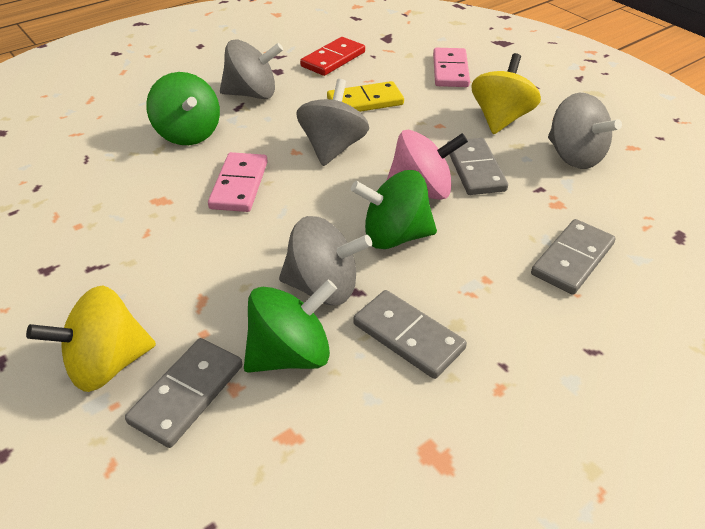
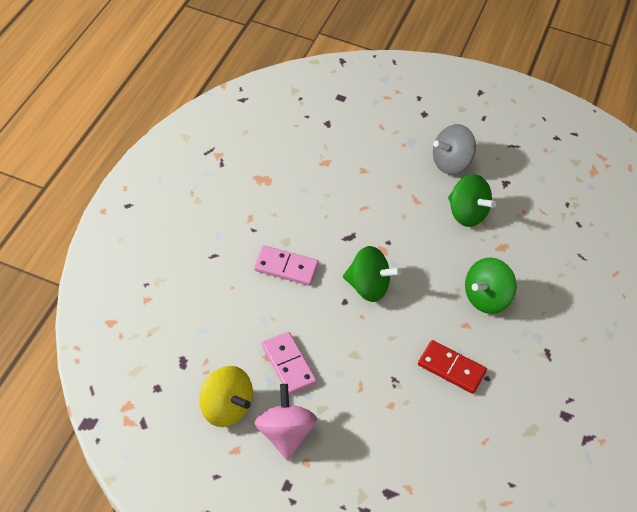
grey domino: 4 -> 0
grey spinning top: 4 -> 1
yellow domino: 1 -> 0
yellow spinning top: 2 -> 1

